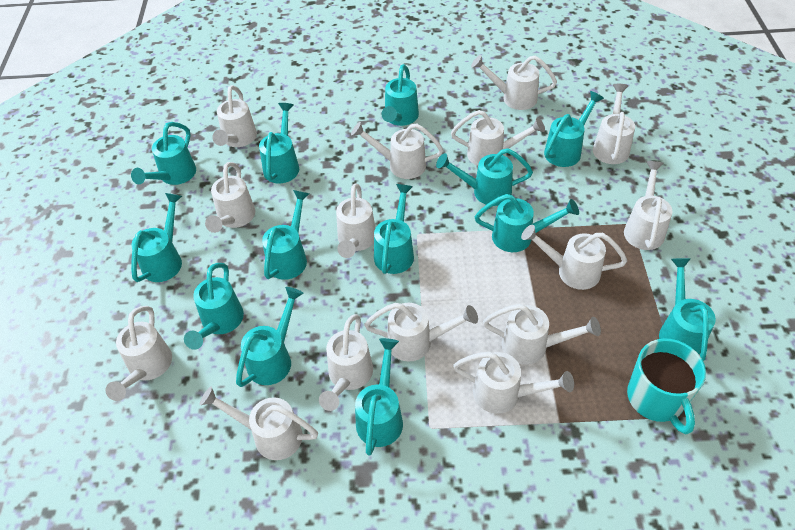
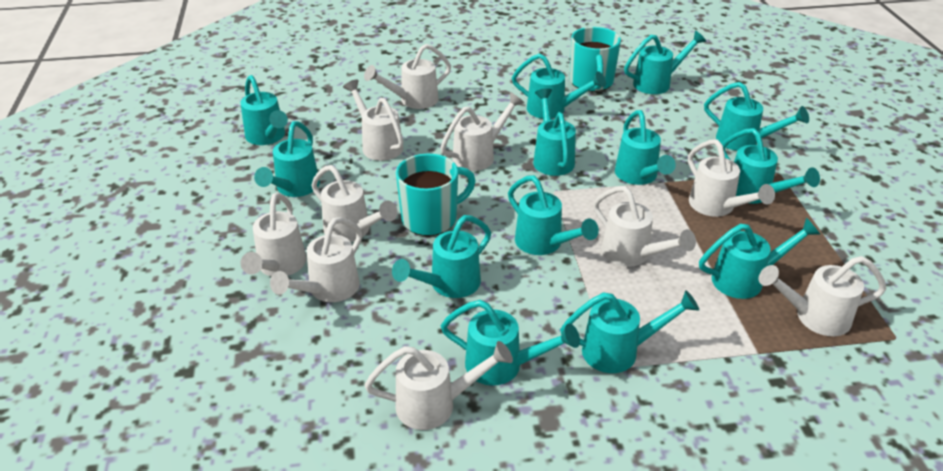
turquoise mug: 1 -> 2
white watering can: 15 -> 10

